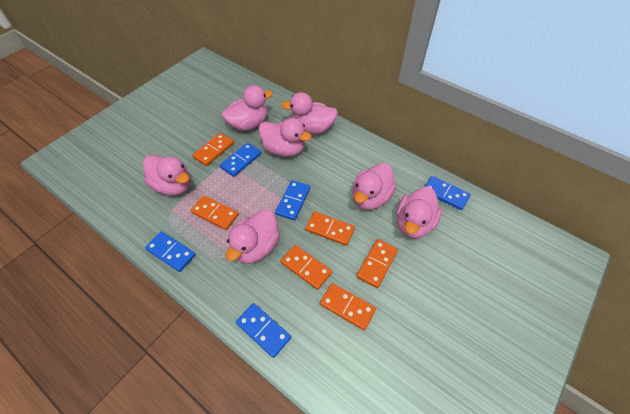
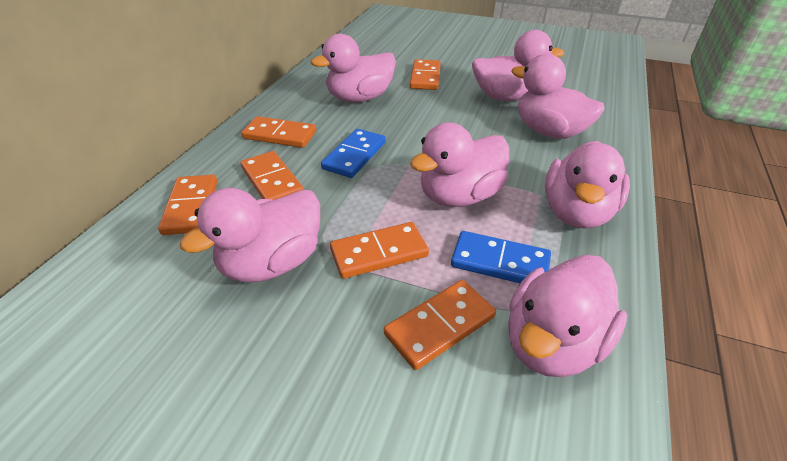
blue domino: 5 -> 2

